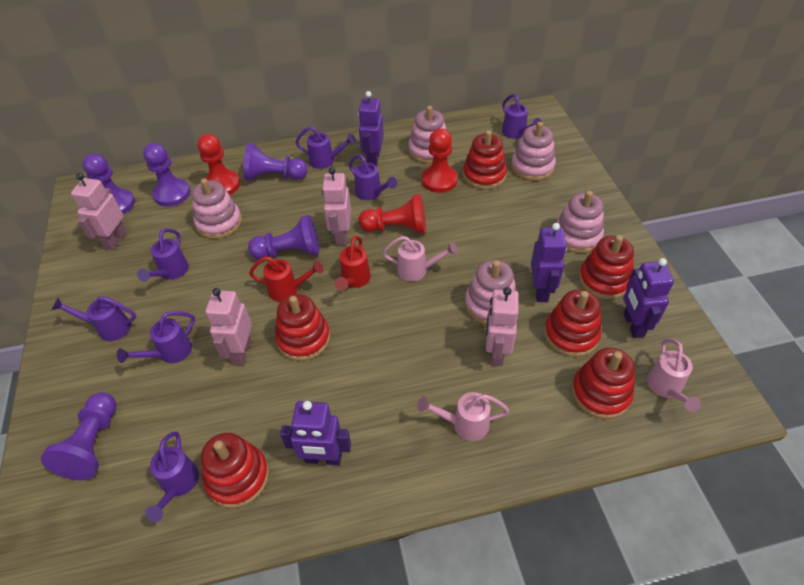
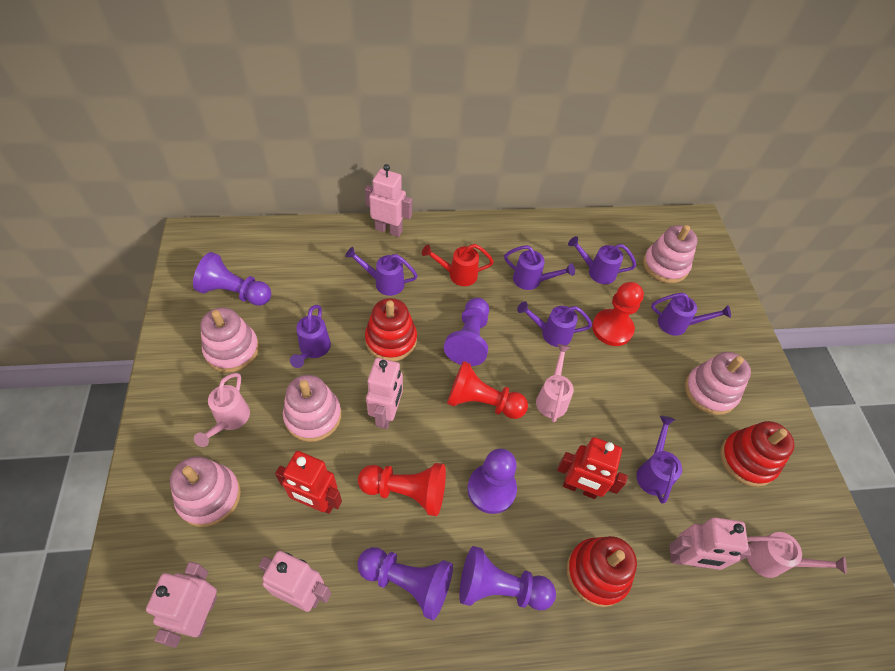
pink robot: 4 -> 5
purple robot: 4 -> 0
red robot: 0 -> 2
red stacking toy: 6 -> 3
red watering can: 2 -> 1

